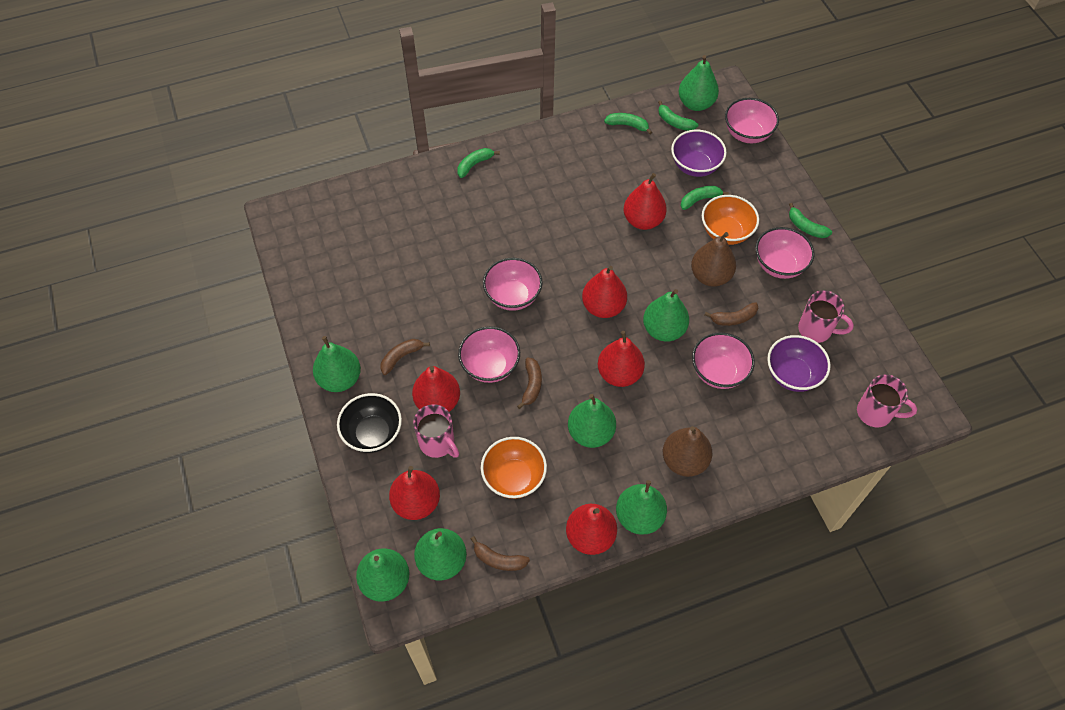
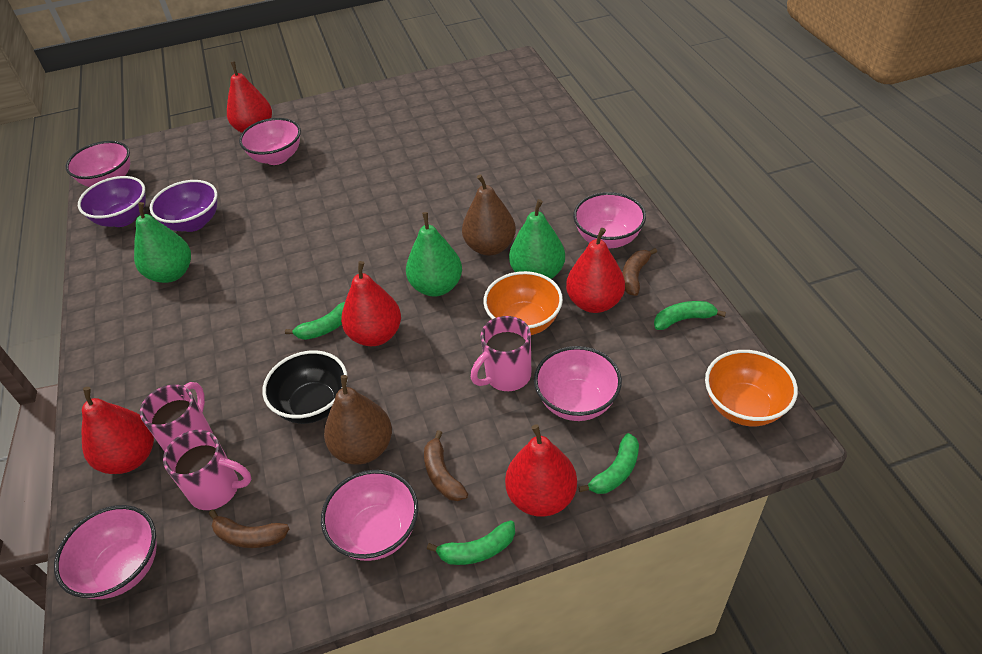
brown banana: 4 -> 3
green banana: 5 -> 4
green pear: 7 -> 3
pink bowl: 5 -> 6
red pear: 6 -> 5

